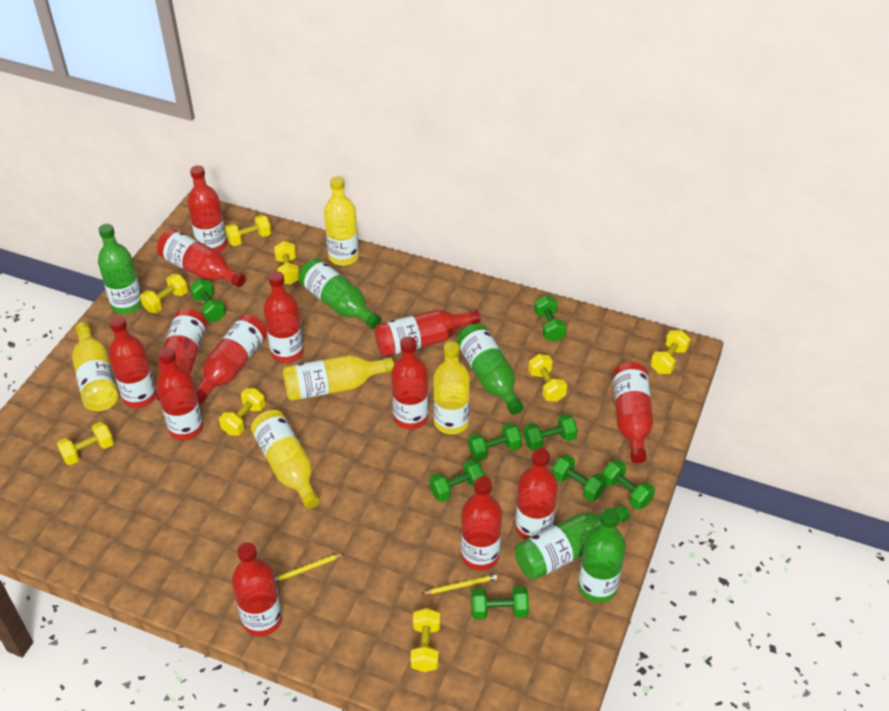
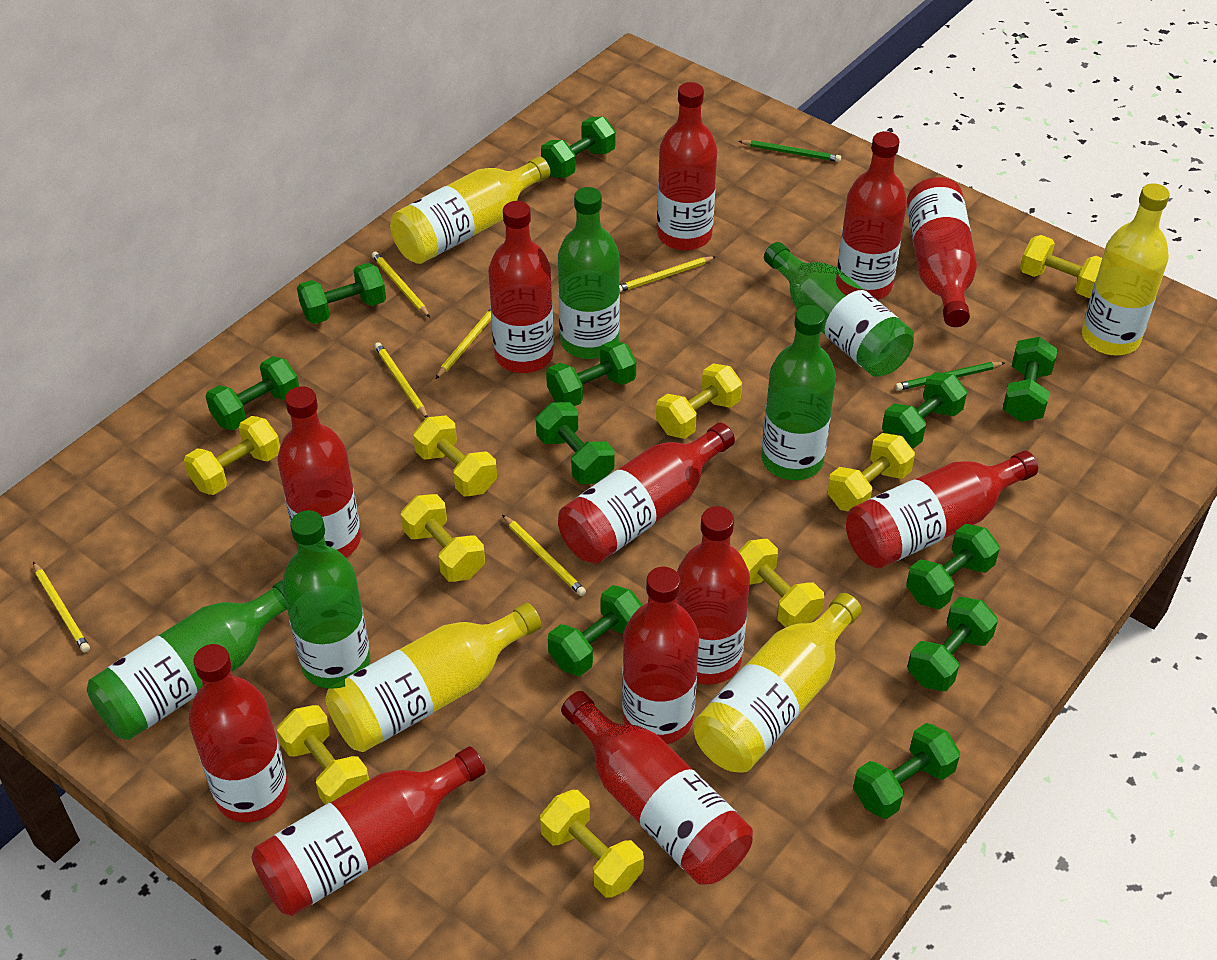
green dumbbell: 8 -> 11
green pencil: 0 -> 2
red bottle: 13 -> 12
yellow bottle: 5 -> 4
yellow dumbbell: 8 -> 9
yellow pencil: 2 -> 6

